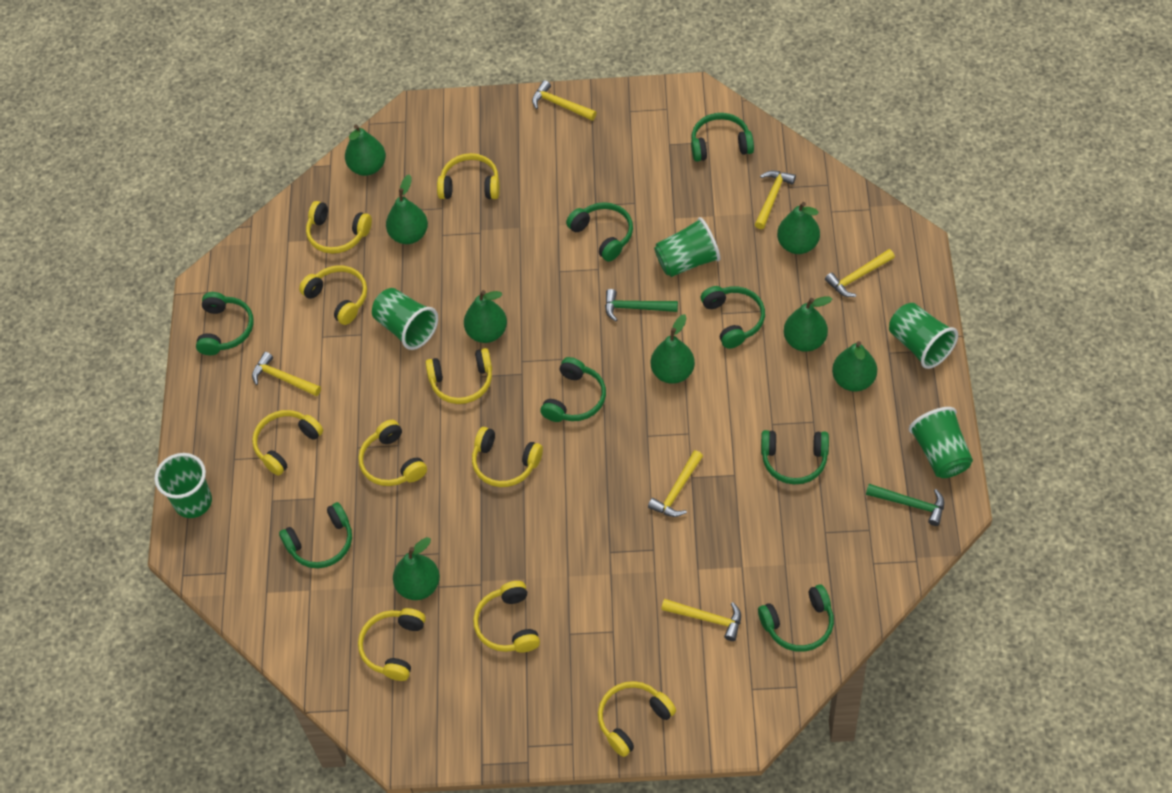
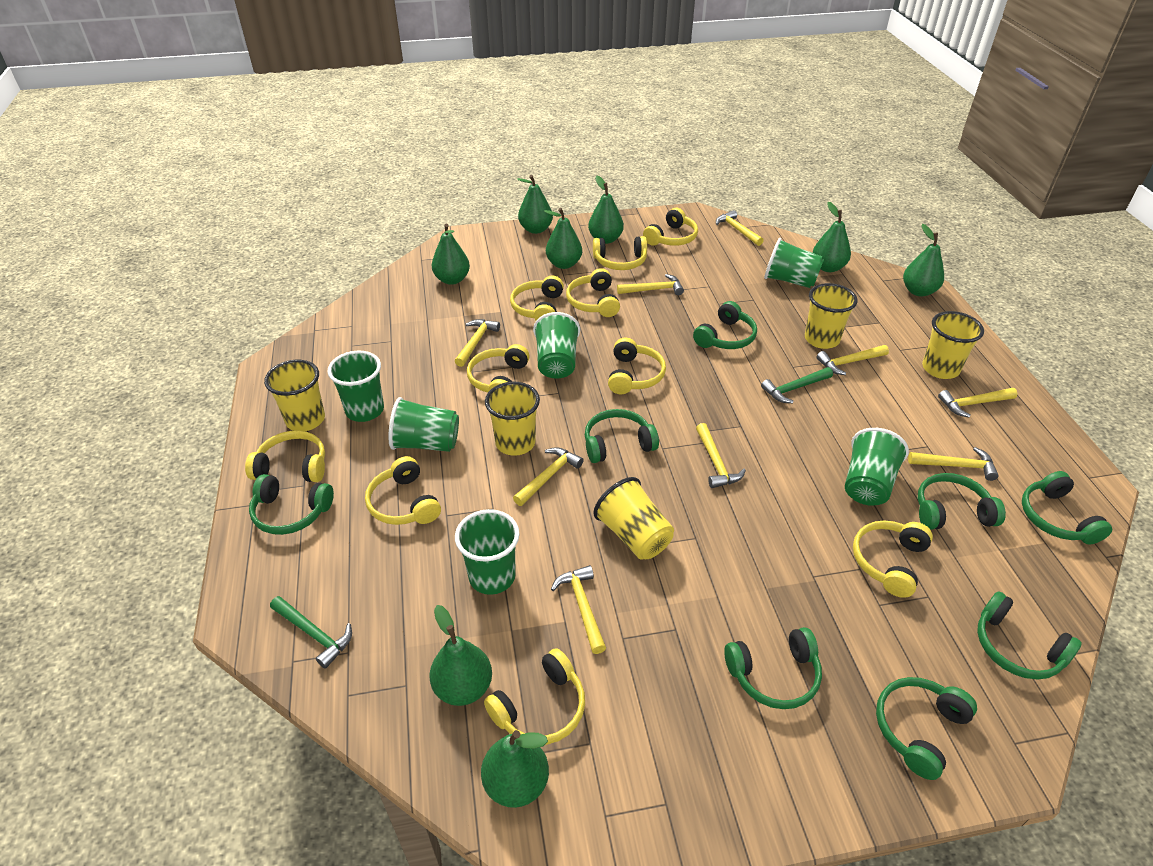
green cup: 5 -> 6
yellow cup: 0 -> 5
yellow hammer: 6 -> 9

